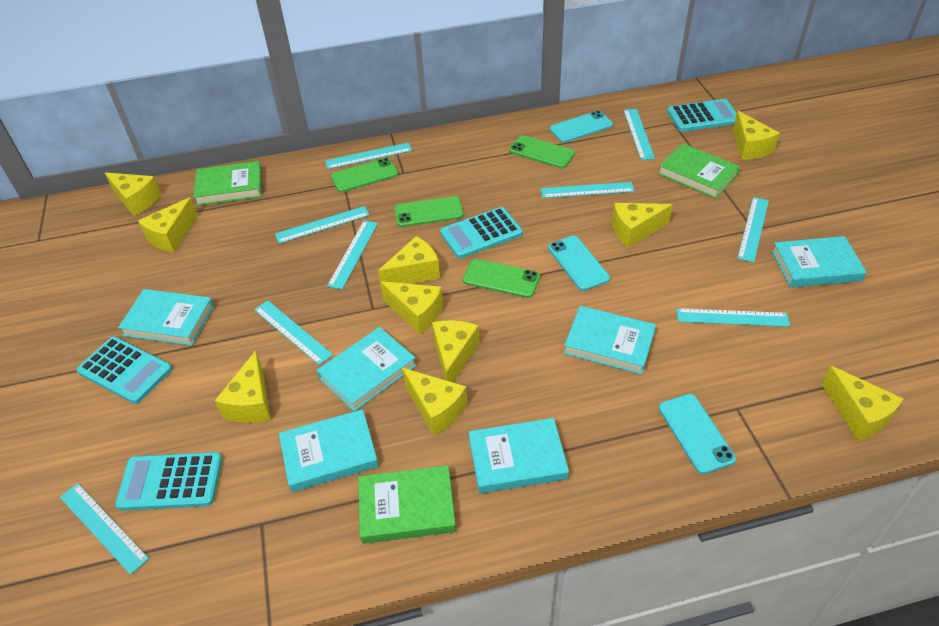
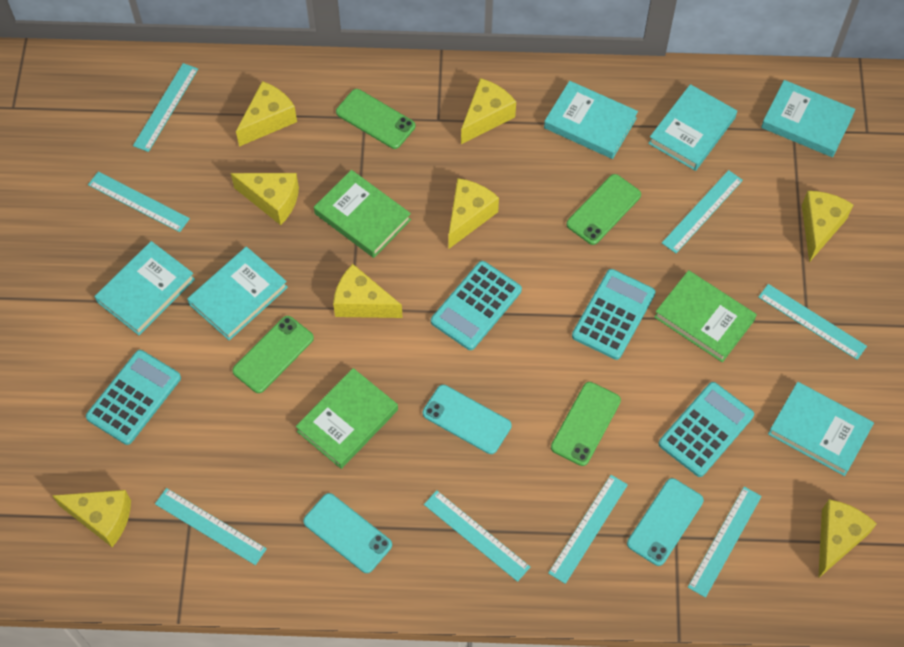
turquoise ruler: 9 -> 8
yellow cheese: 10 -> 8

